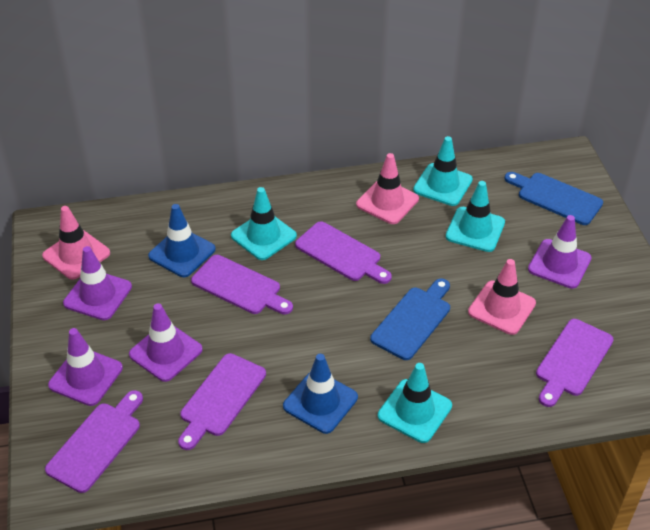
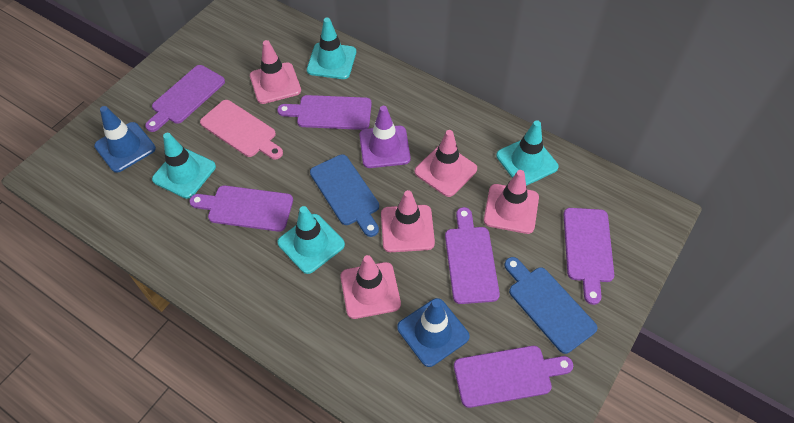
pink cutting board: 0 -> 1
pink traffic cone: 3 -> 5
purple cutting board: 5 -> 6
purple traffic cone: 4 -> 1

